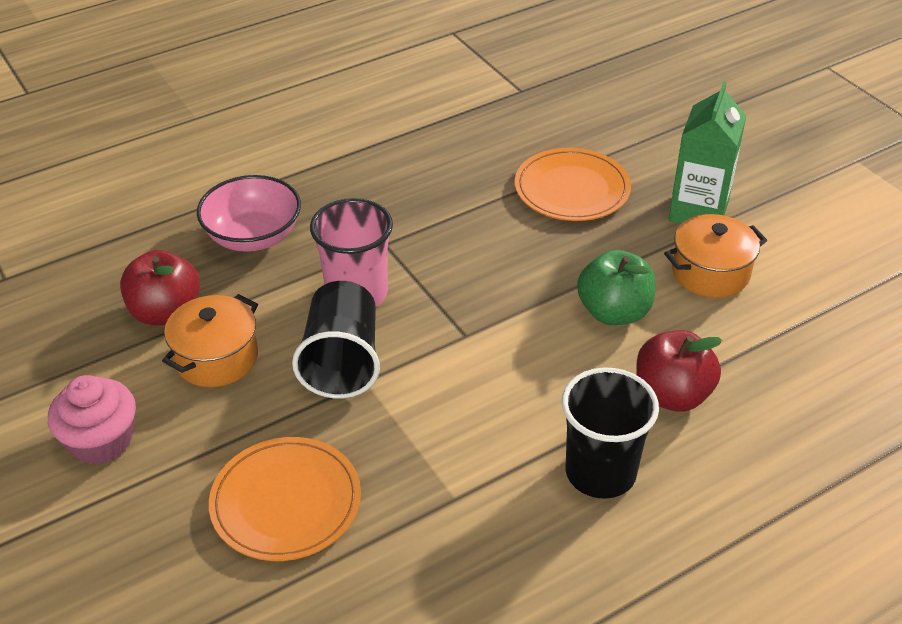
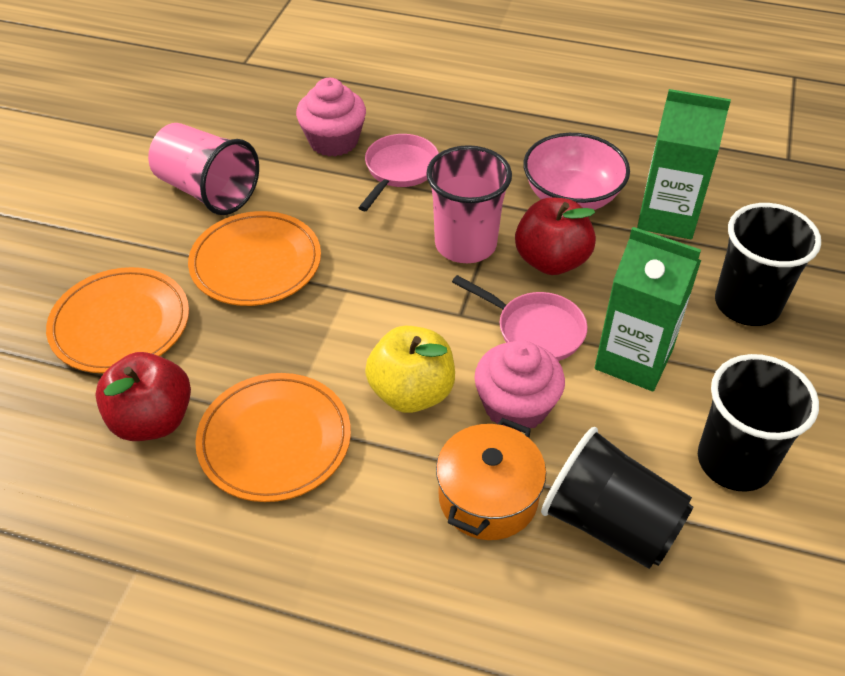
black cup: 2 -> 3
green apple: 1 -> 0
green carton: 1 -> 2
orange plate: 2 -> 3
orange pot: 2 -> 1
pink cup: 1 -> 2
pink cupcake: 1 -> 2
pink pan: 0 -> 2
yellow apple: 0 -> 1

